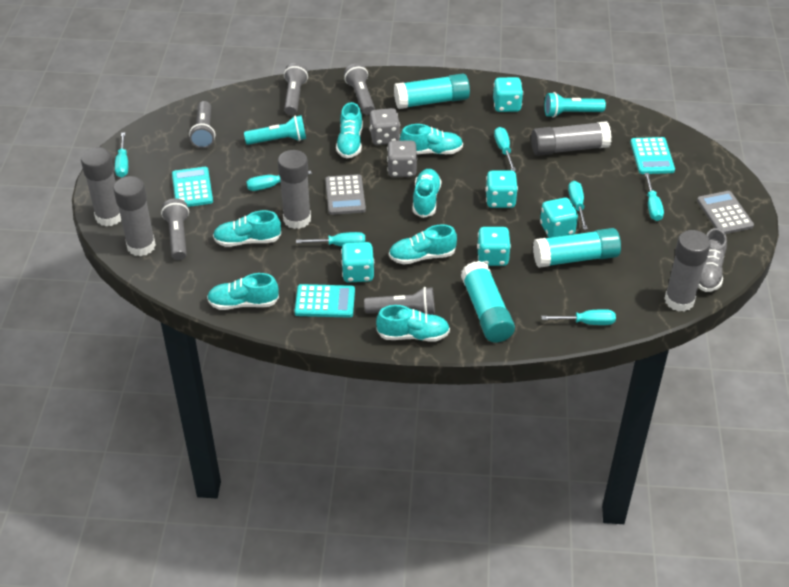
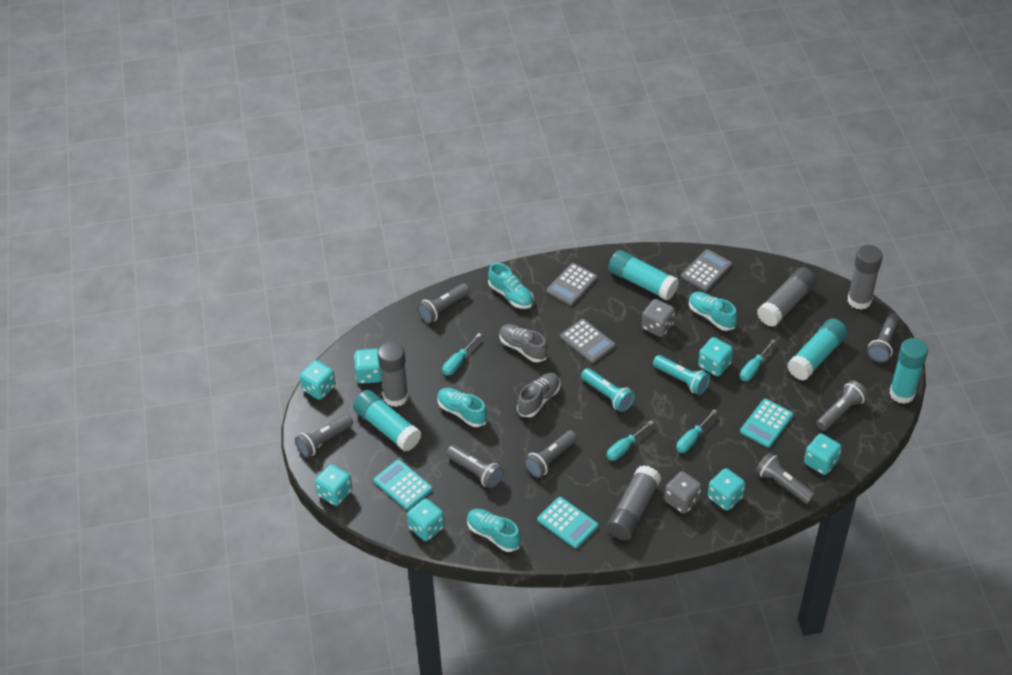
grey calculator: 2 -> 3
grey flashlight: 5 -> 7
grey glue stick: 5 -> 4
grey shoe: 1 -> 2
turquoise dice: 5 -> 7
turquoise glue stick: 3 -> 4
turquoise screwdriver: 7 -> 4
turquoise shoe: 7 -> 4

